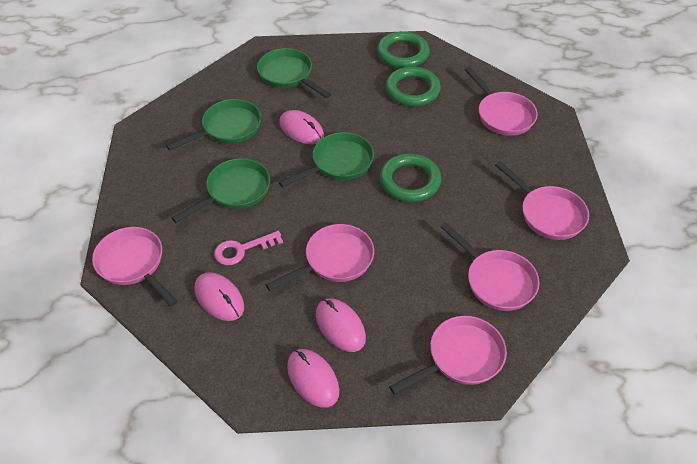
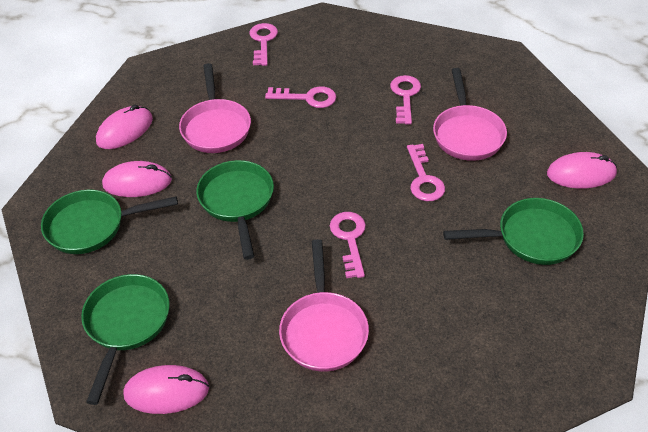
green ring: 3 -> 0
pink key: 1 -> 5
pink pan: 6 -> 3

